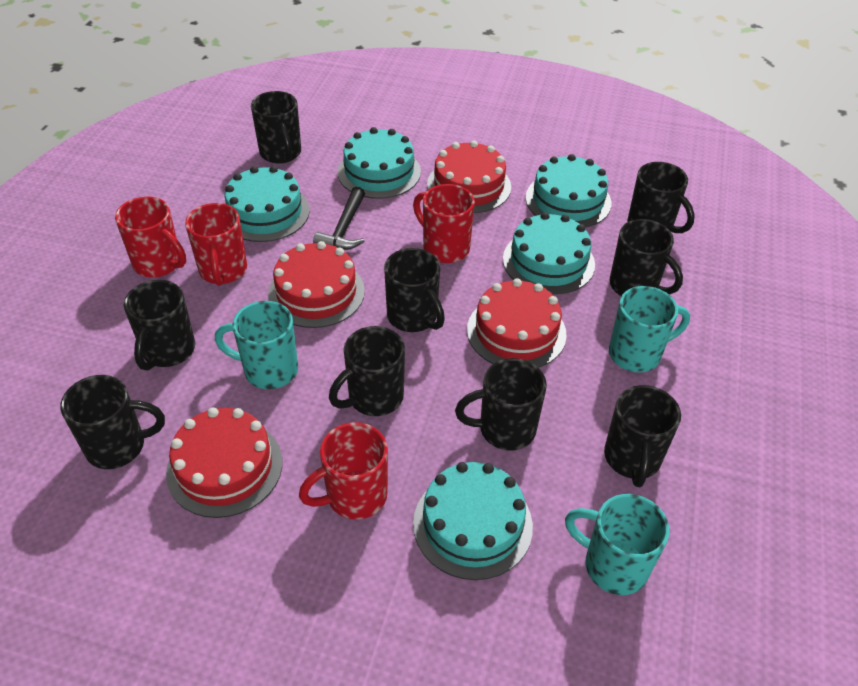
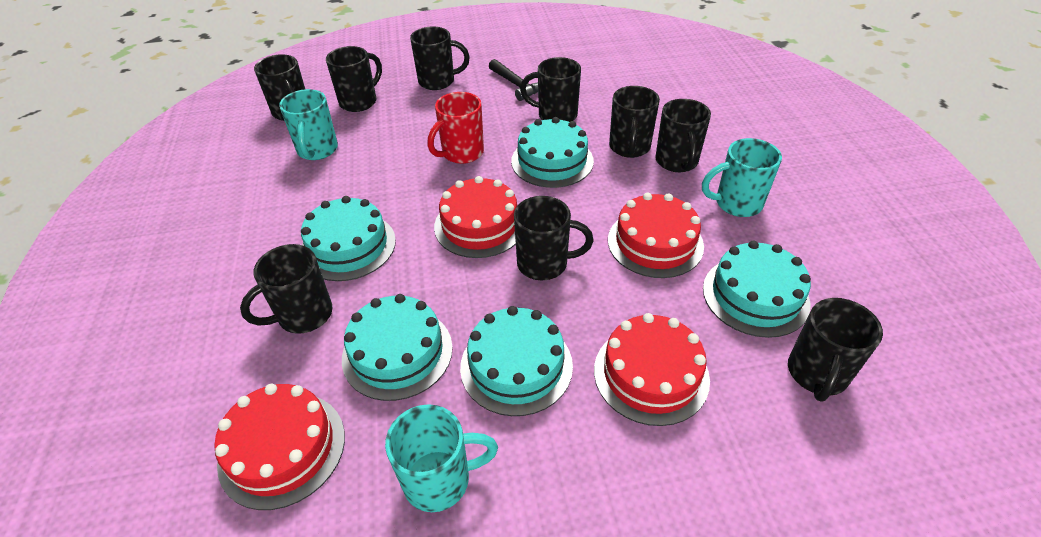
red mug: 4 -> 1

